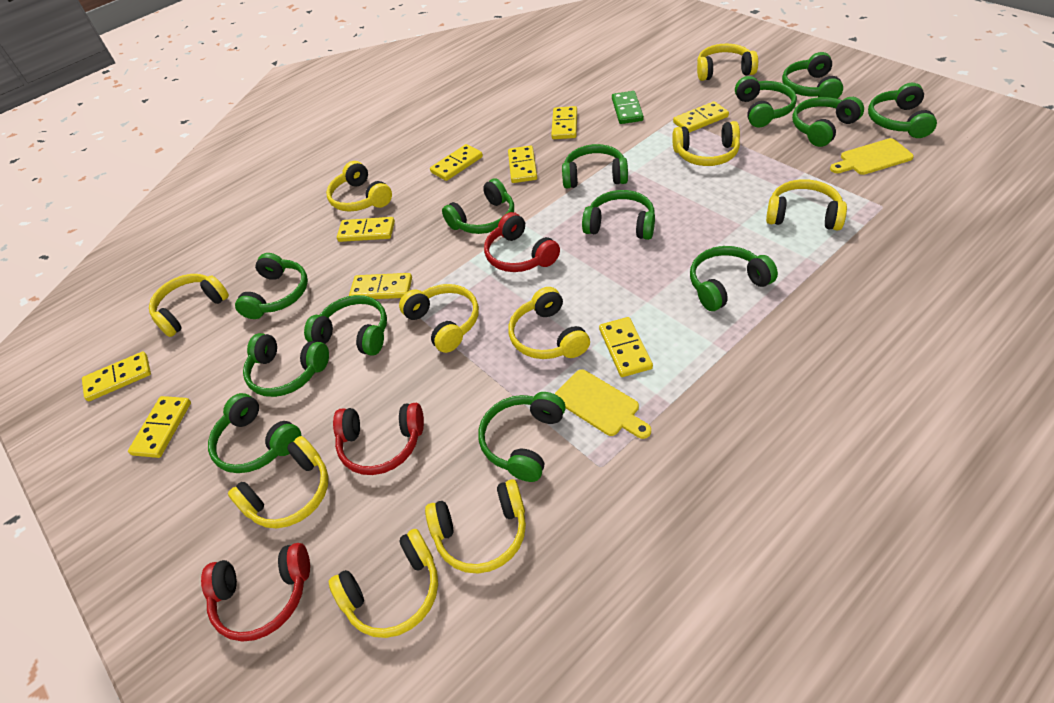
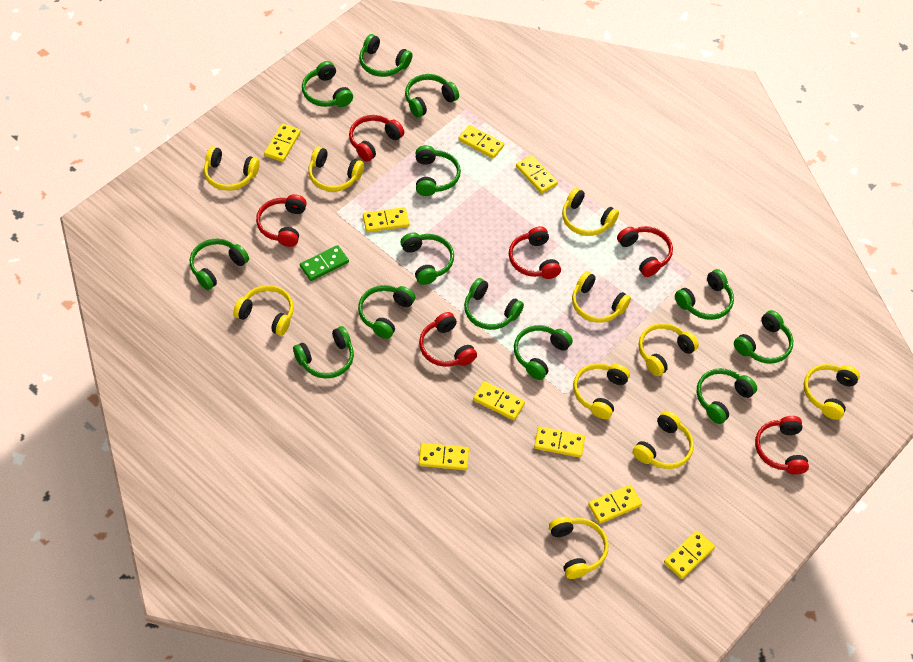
red headphones: 3 -> 6
yellow cutting board: 2 -> 0

